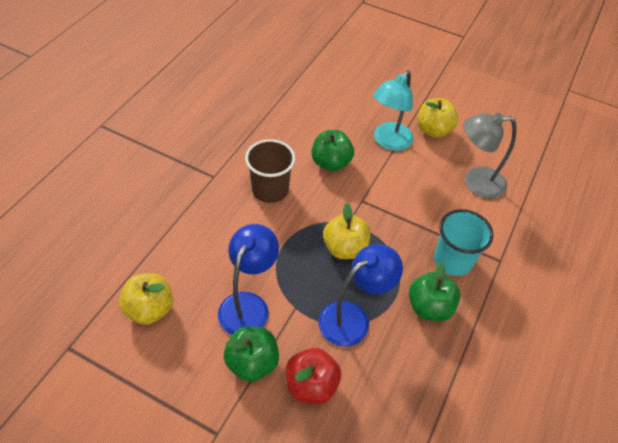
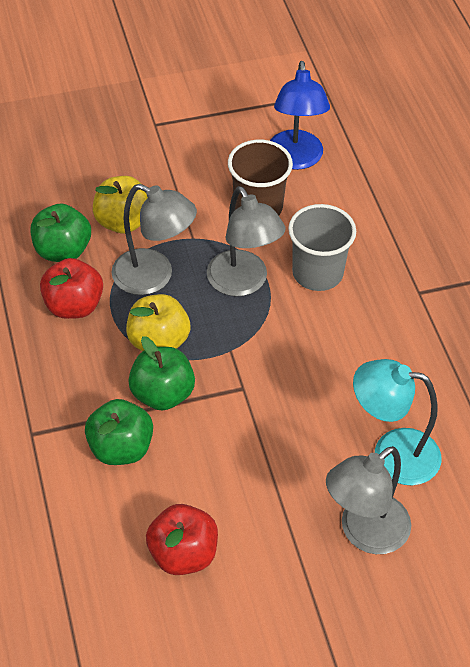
blue lamp: 2 -> 1
grey cup: 0 -> 1
grey lamp: 1 -> 3
red apple: 1 -> 2
turquoise cup: 1 -> 0
yellow apple: 3 -> 2

